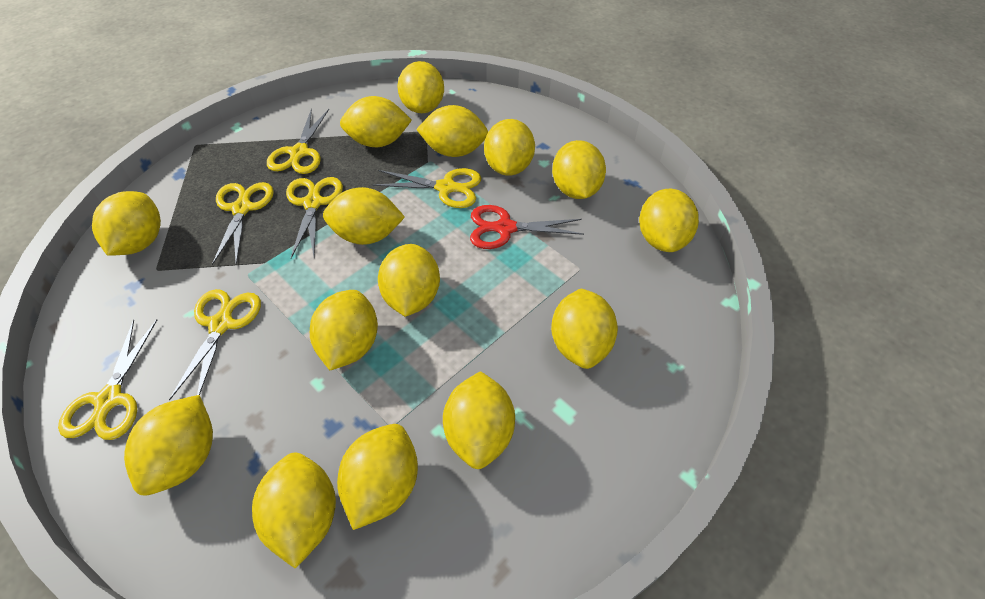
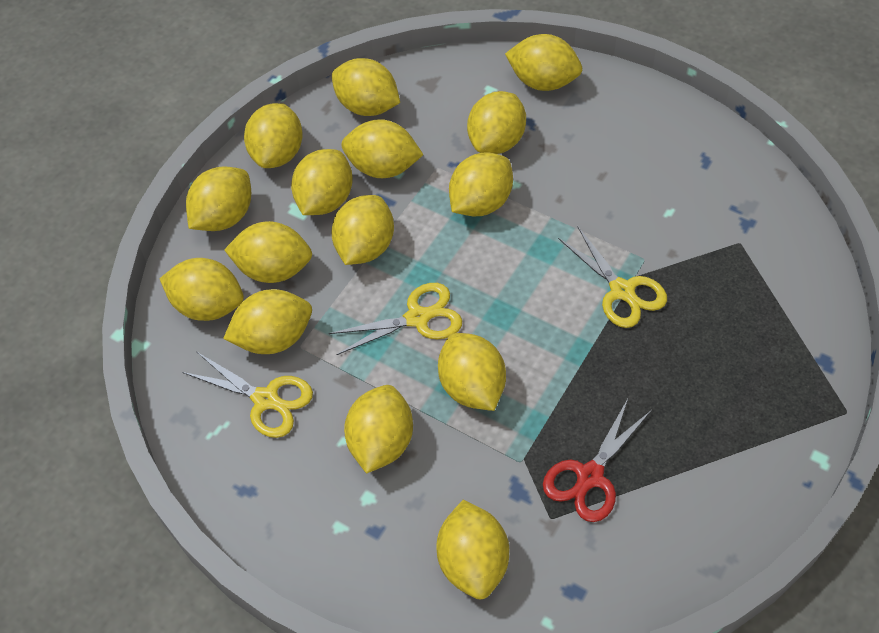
yellow scissors: 6 -> 3

